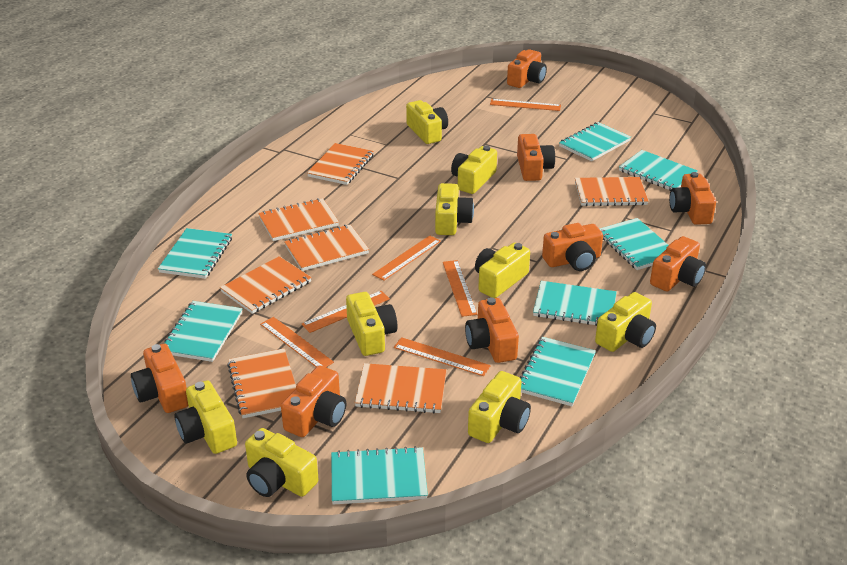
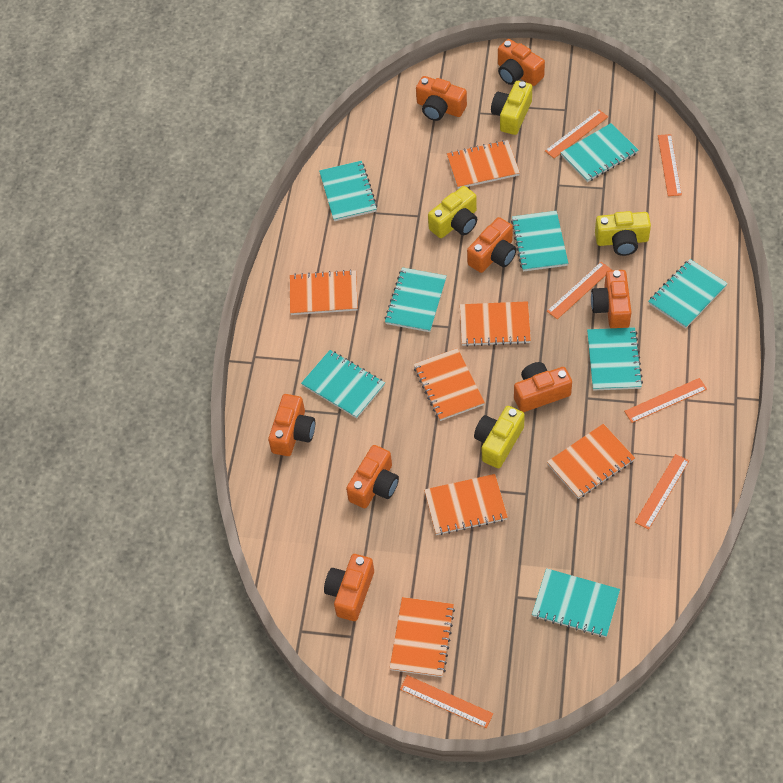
yellow camera: 9 -> 4

